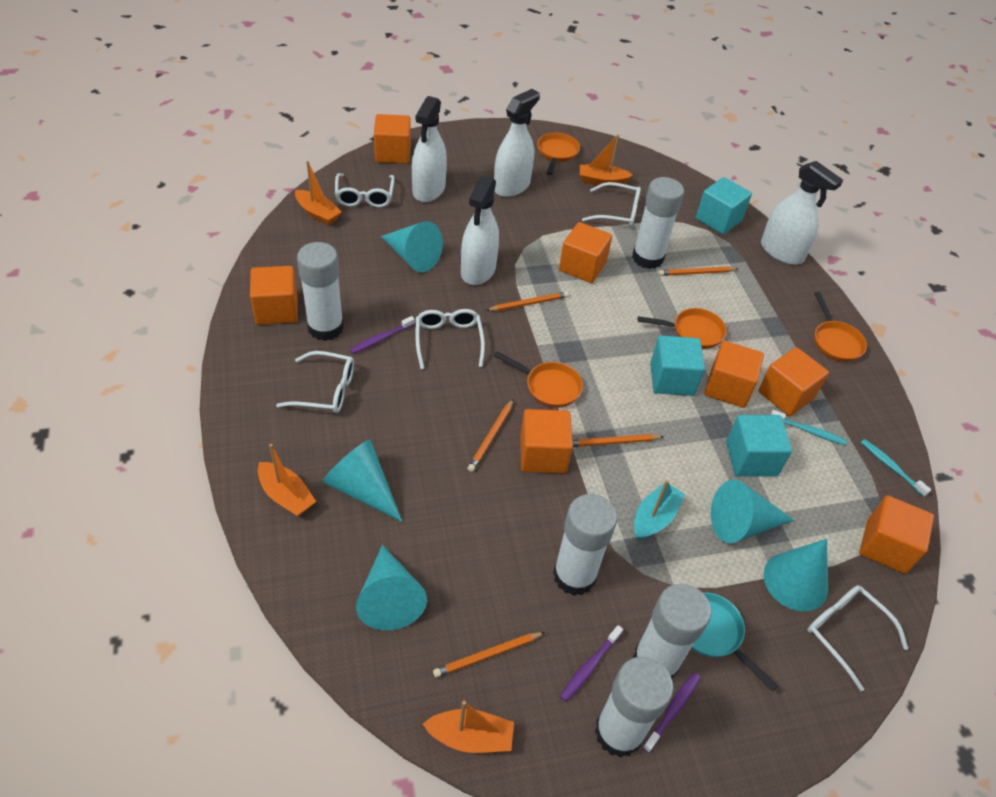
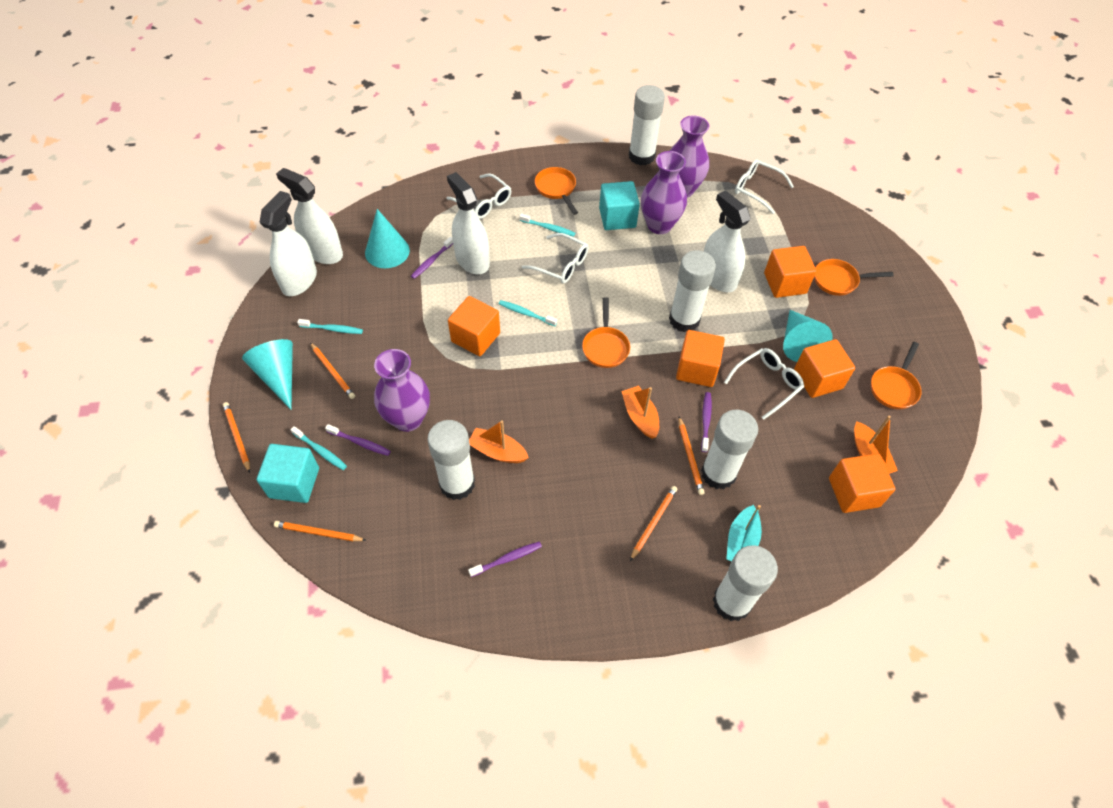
orange boat: 4 -> 3
orange cube: 7 -> 5
purple toothbrush: 3 -> 4
purple vase: 0 -> 3
turquoise cone: 5 -> 3
turquoise cube: 3 -> 2
turquoise pan: 1 -> 0
turquoise toothbrush: 2 -> 4
white glasses: 5 -> 4

